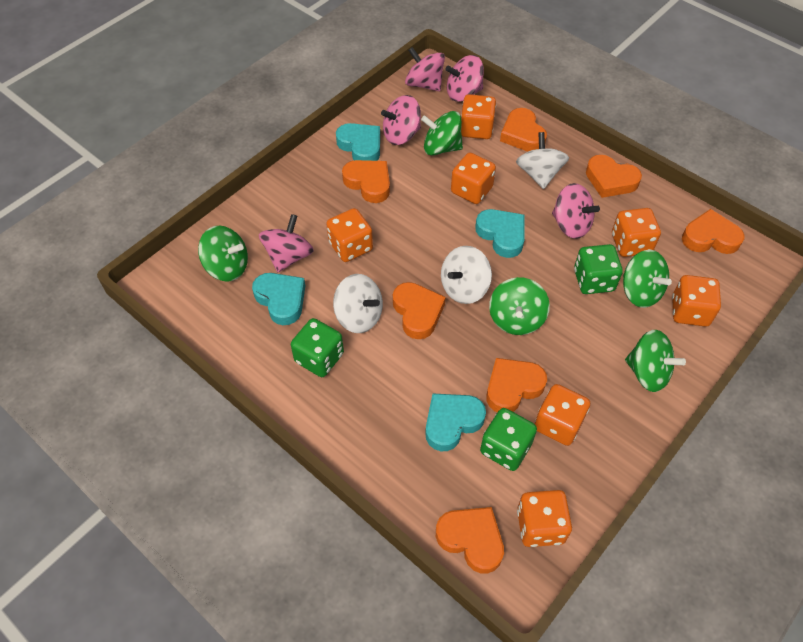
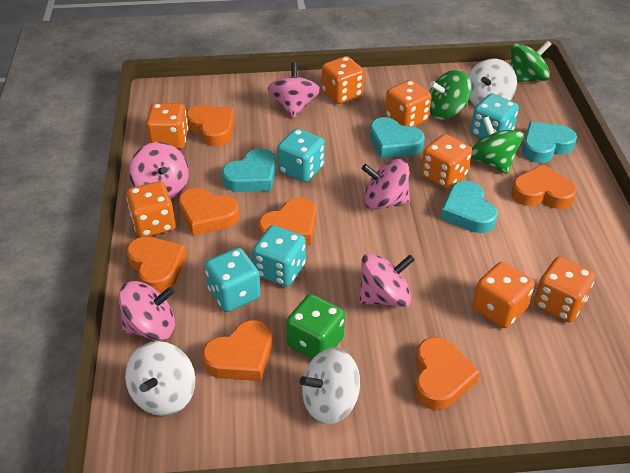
green dice: 3 -> 1
green spinning top: 5 -> 3
turquoise dice: 0 -> 4

